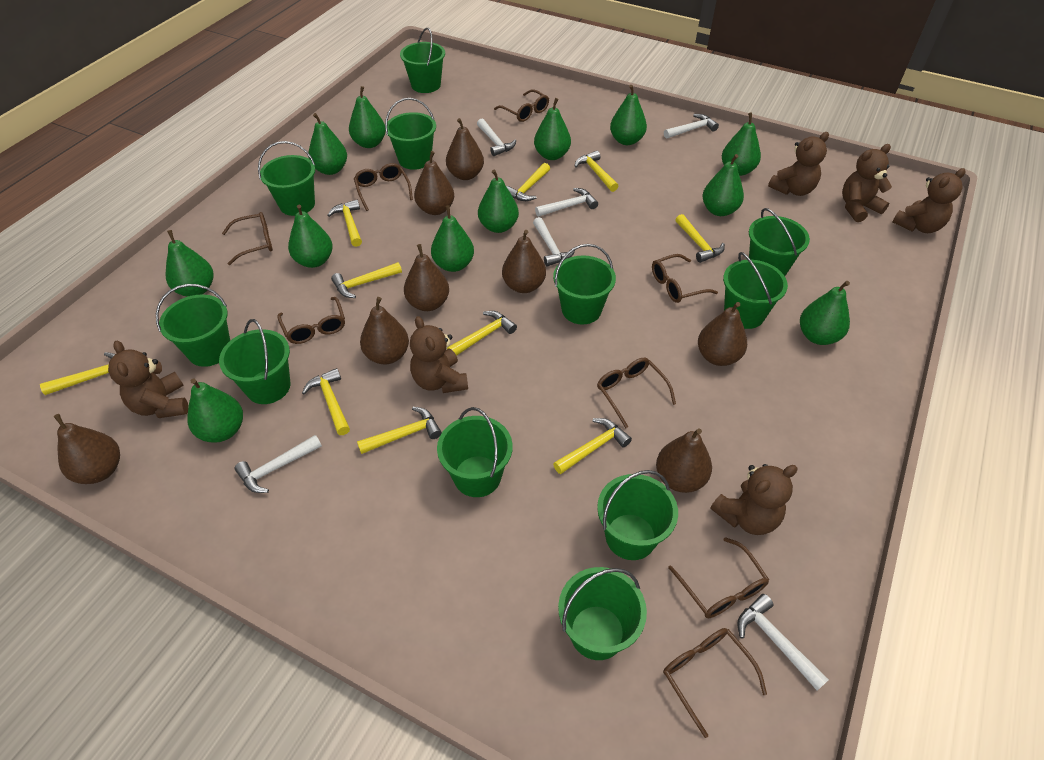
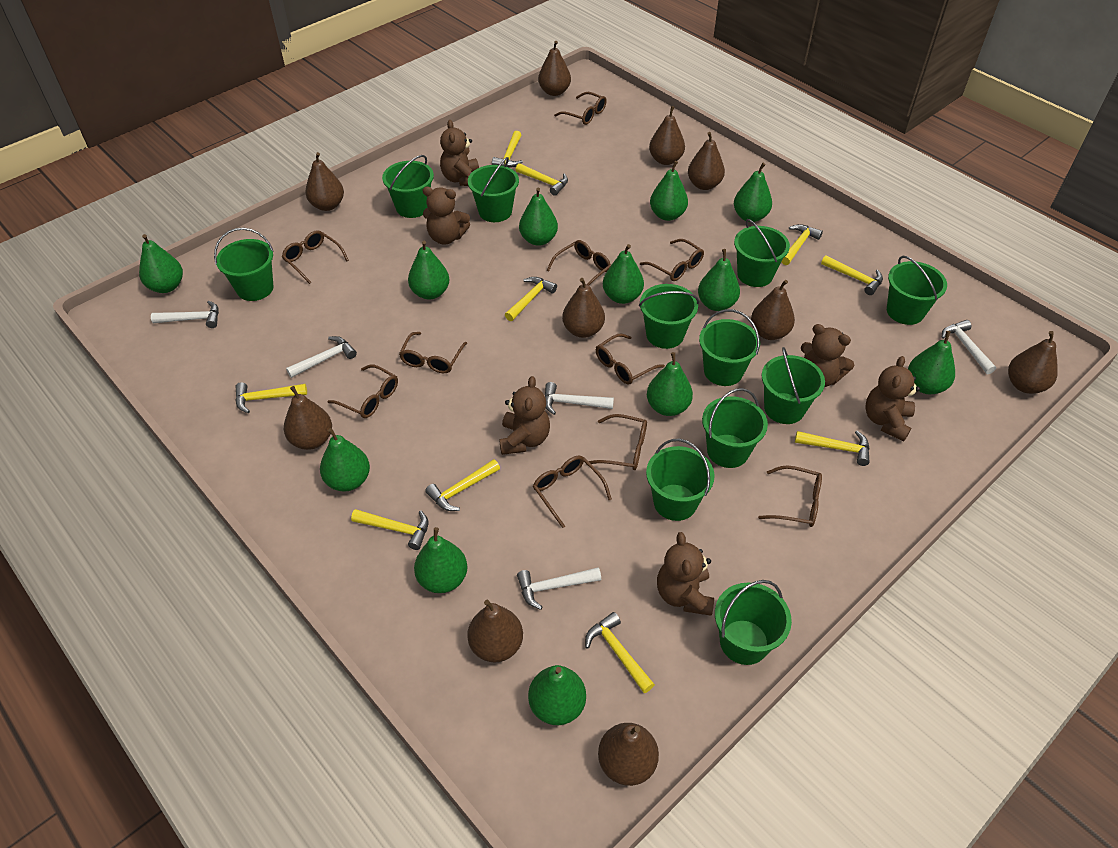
brown glasses: 8 -> 10
brown pear: 8 -> 10
white hammer: 6 -> 5

